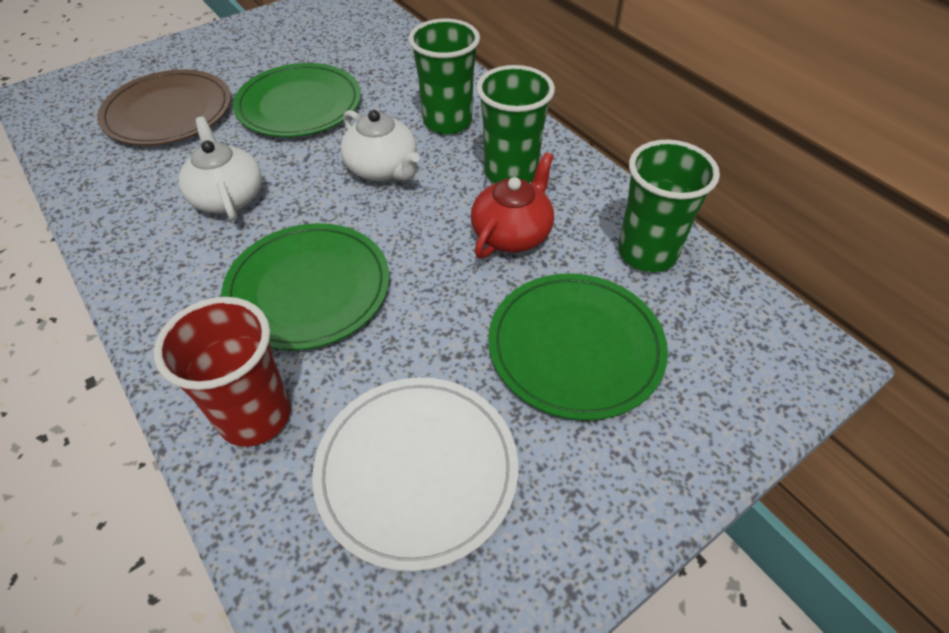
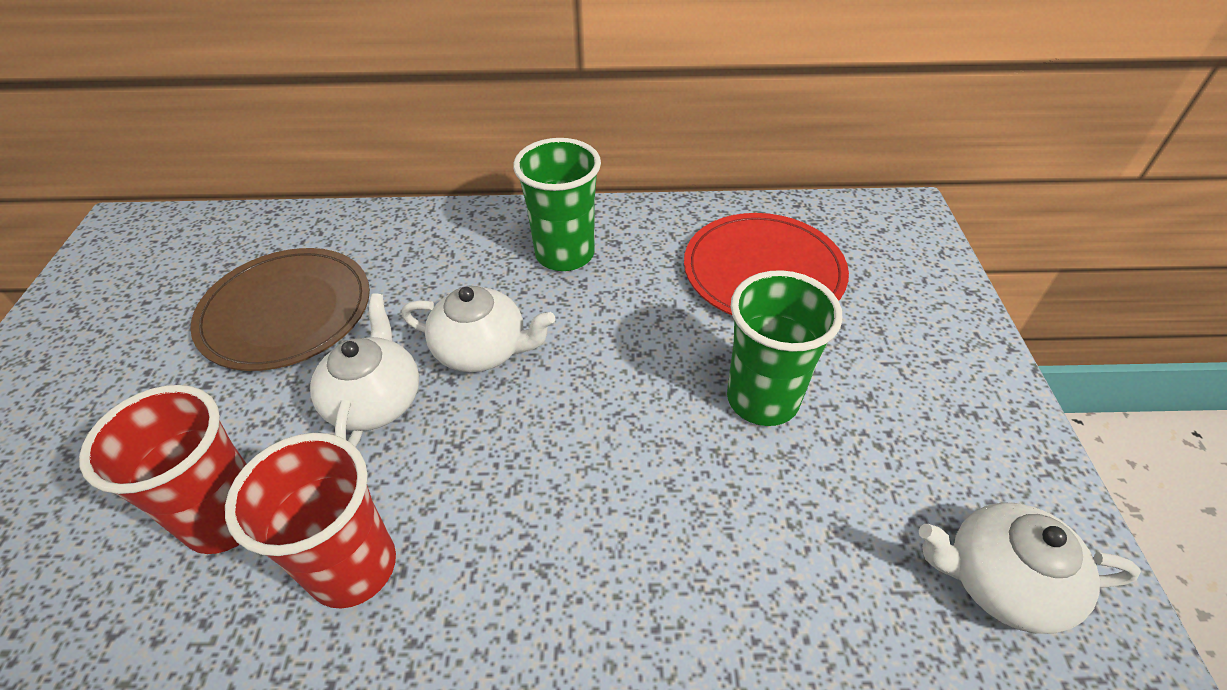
green cup: 3 -> 2
green plate: 3 -> 0
red cup: 1 -> 2
red plate: 0 -> 1
red teapot: 1 -> 0
white plate: 1 -> 0
white teapot: 2 -> 3

